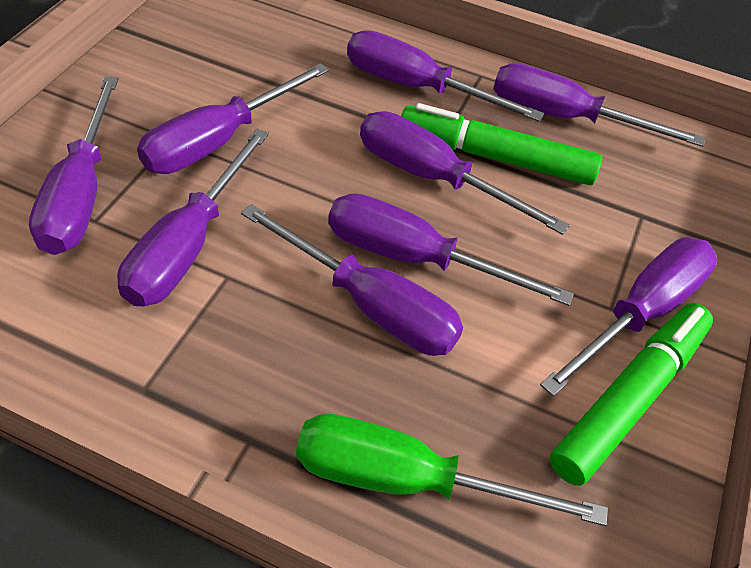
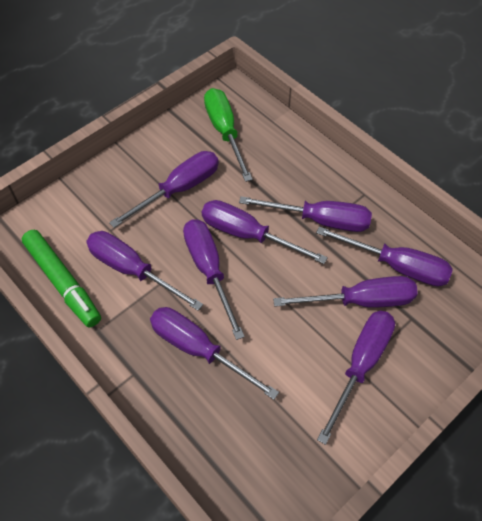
green marker: 2 -> 1

